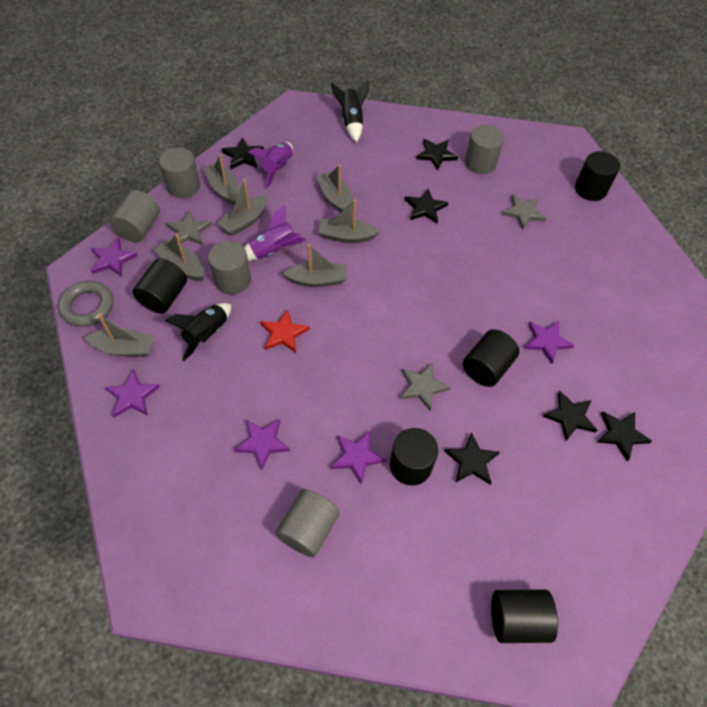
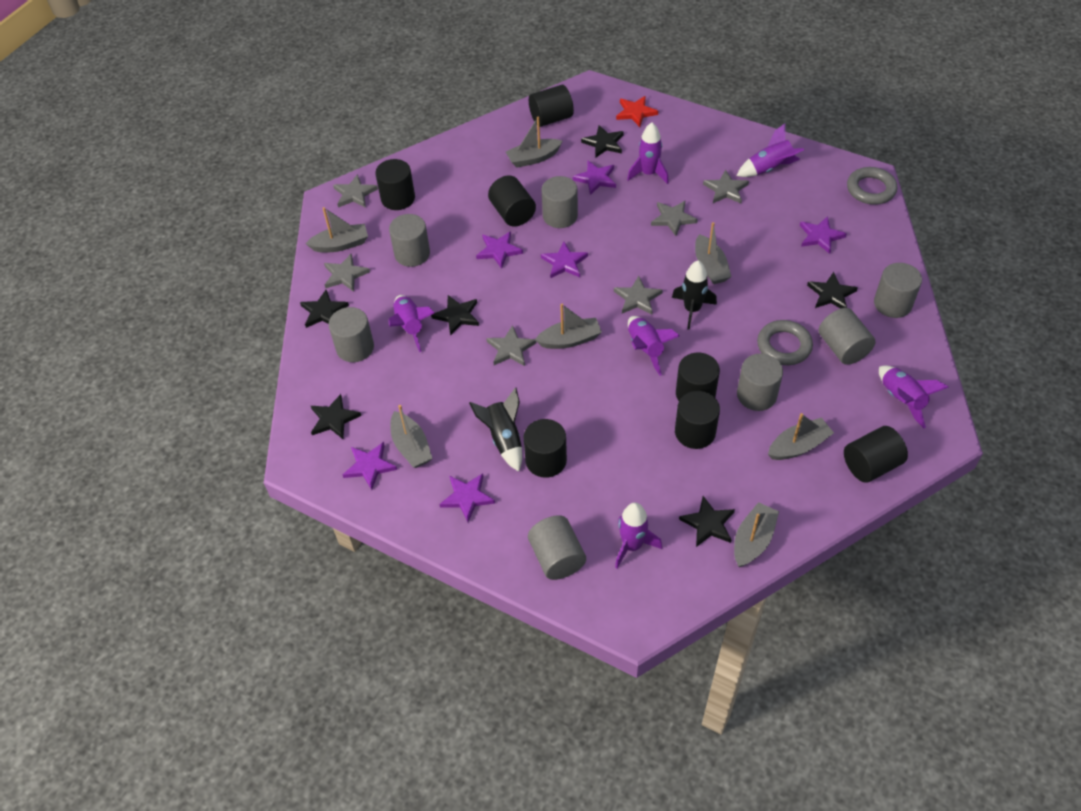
black cylinder: 5 -> 7
grey cylinder: 5 -> 7
grey ring: 1 -> 2
grey star: 3 -> 6
purple rocket: 2 -> 6
purple star: 5 -> 6

